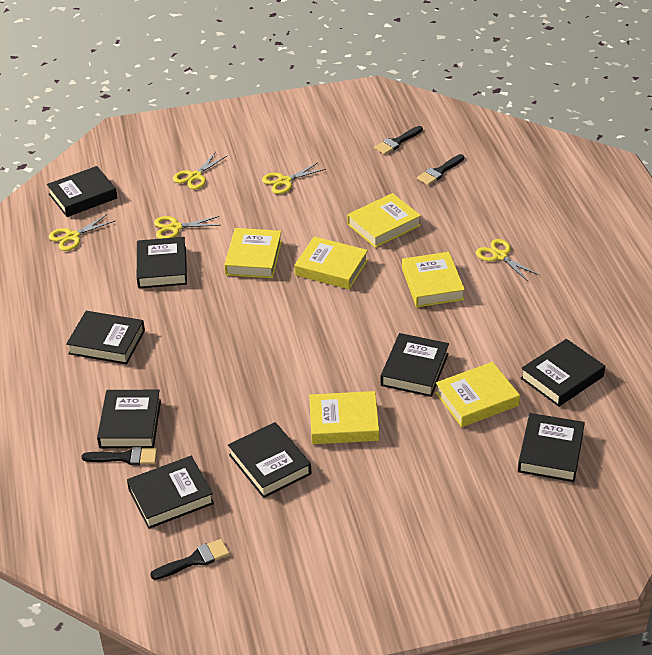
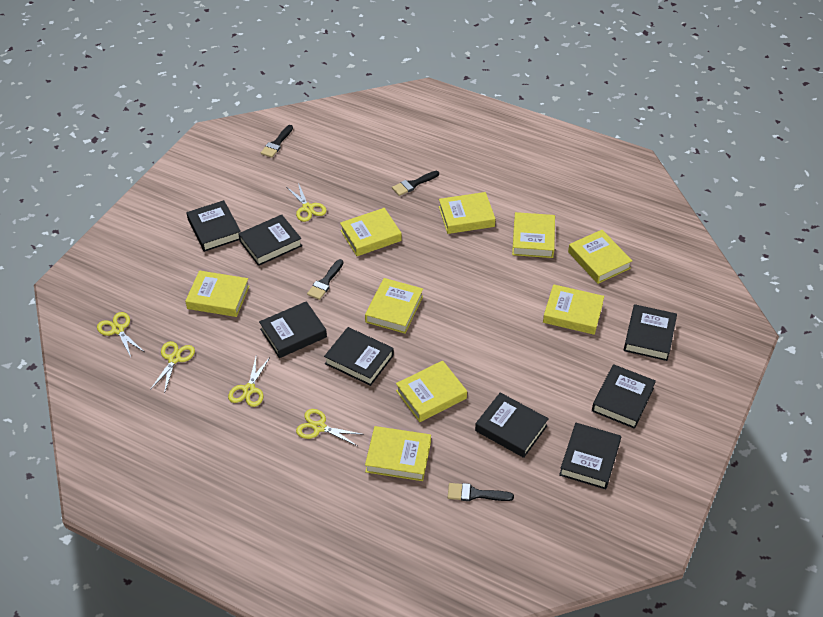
black book: 9 -> 8
yellow book: 6 -> 9

